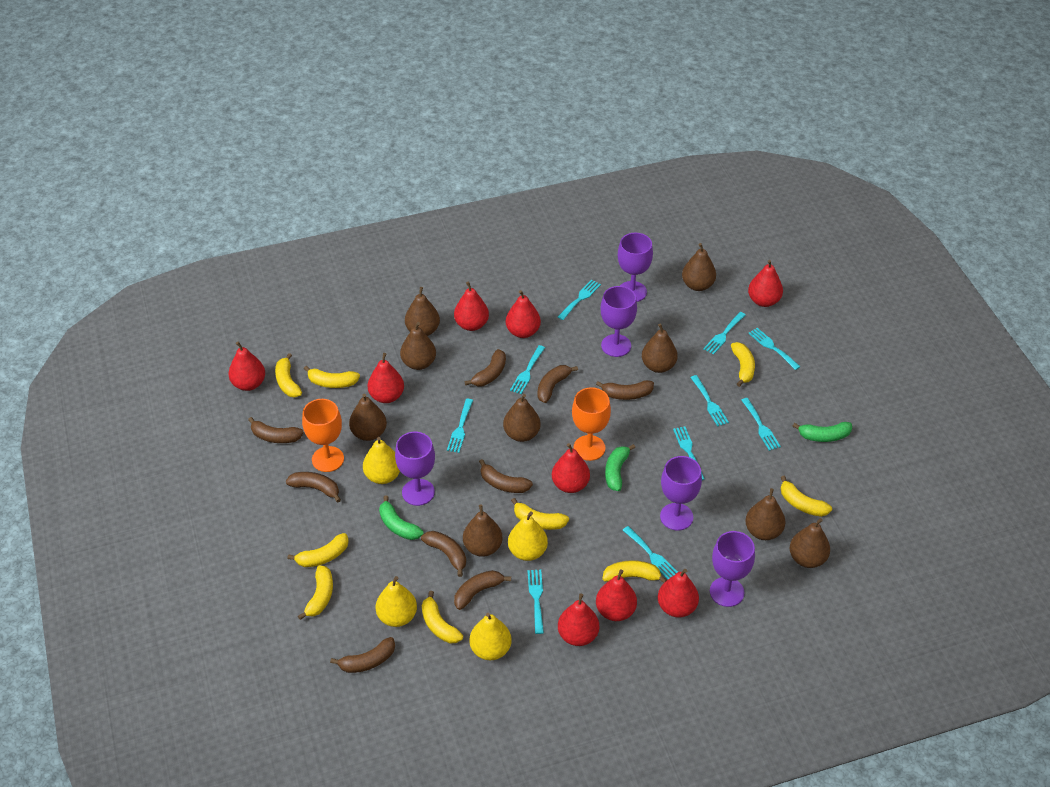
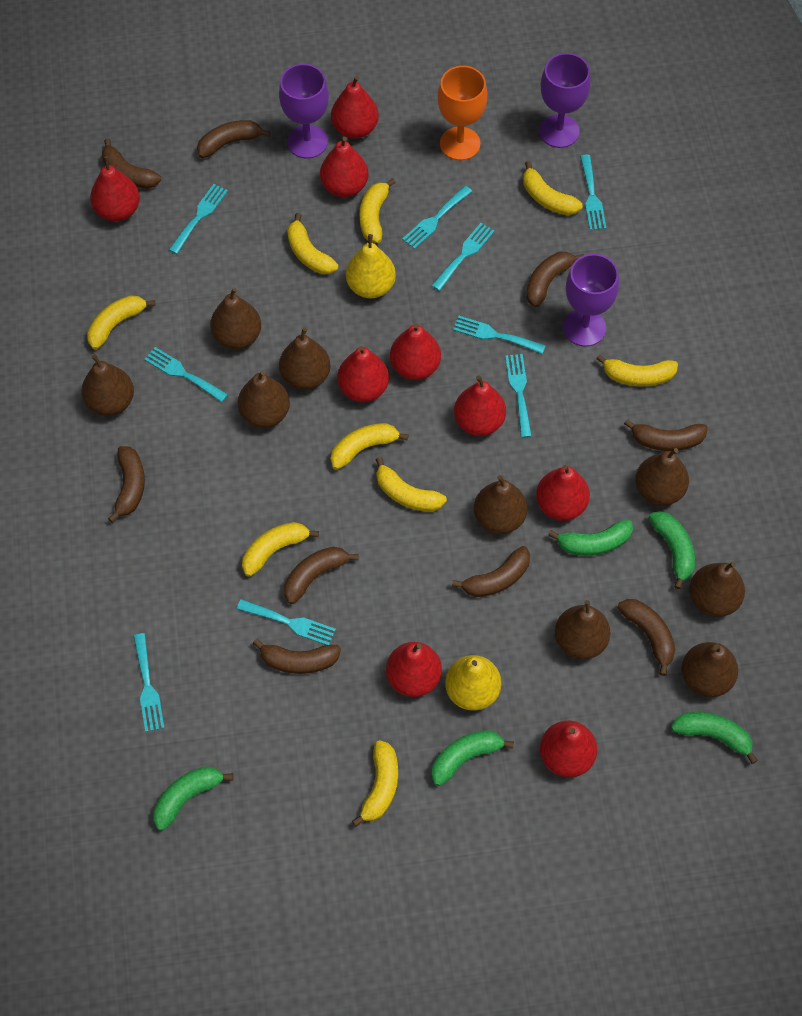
green banana: 3 -> 5
orange goblet: 2 -> 1
purple goblet: 5 -> 3
turquoise fork: 10 -> 9
yellow pear: 4 -> 2

